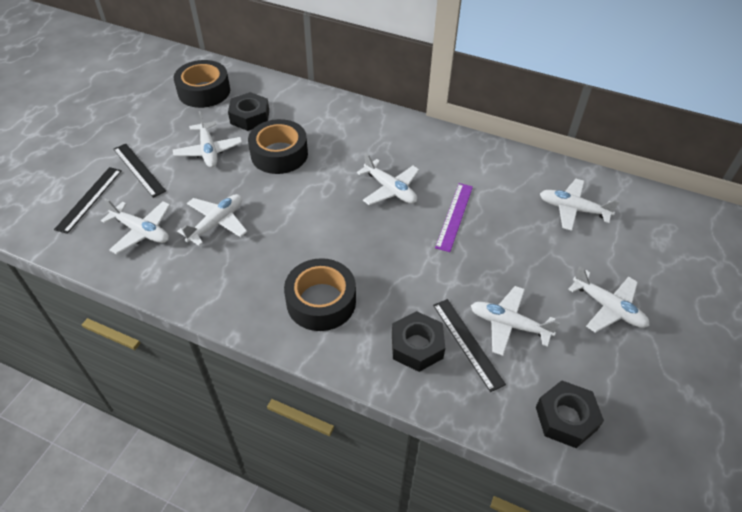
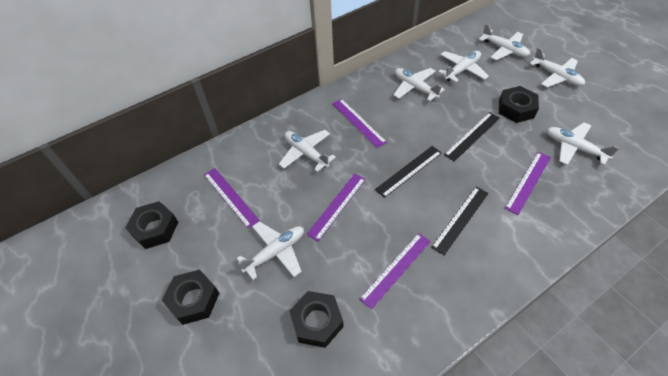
black nut: 3 -> 4
black tape: 3 -> 0
purple ruler: 1 -> 5

